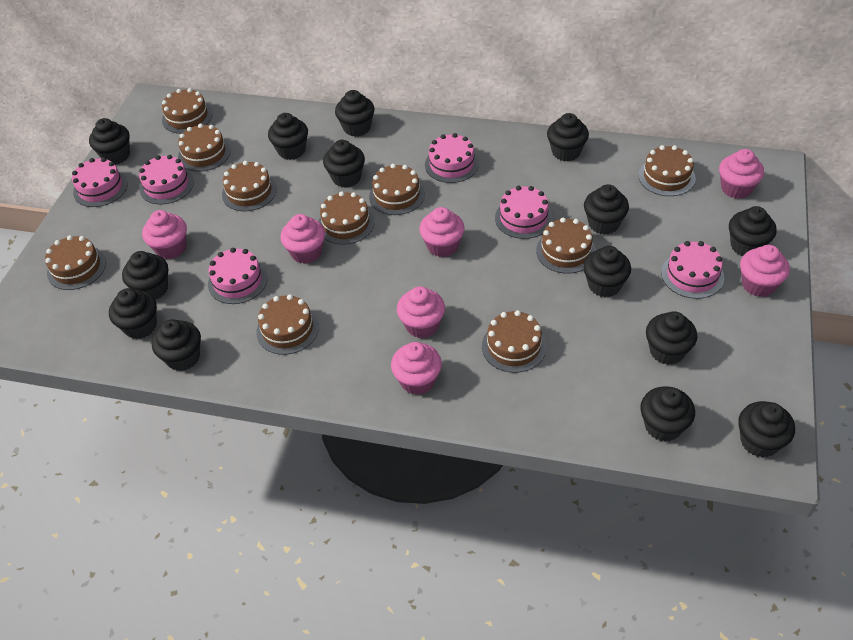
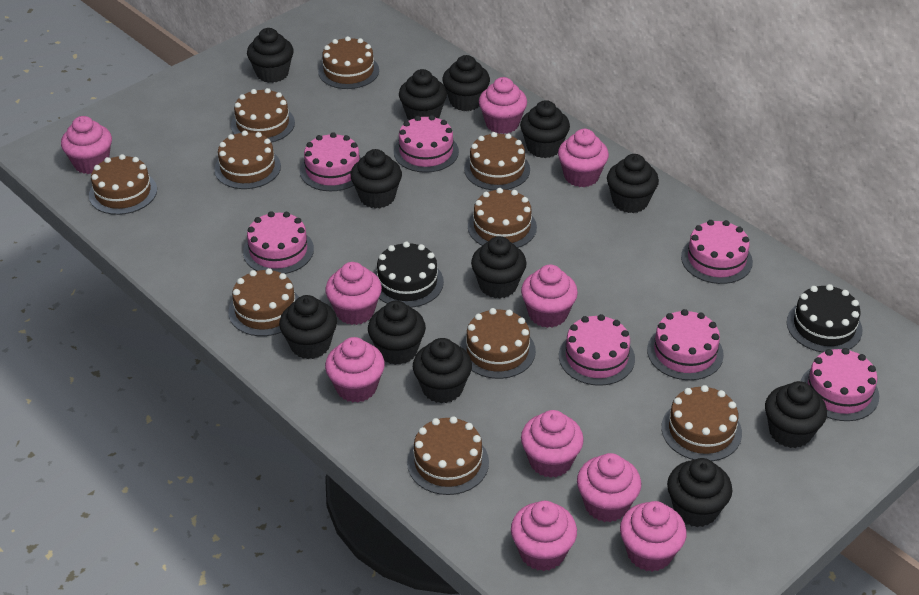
black cake: 0 -> 2
black cupcake: 14 -> 12
pink cake: 6 -> 7
pink cupcake: 7 -> 10

